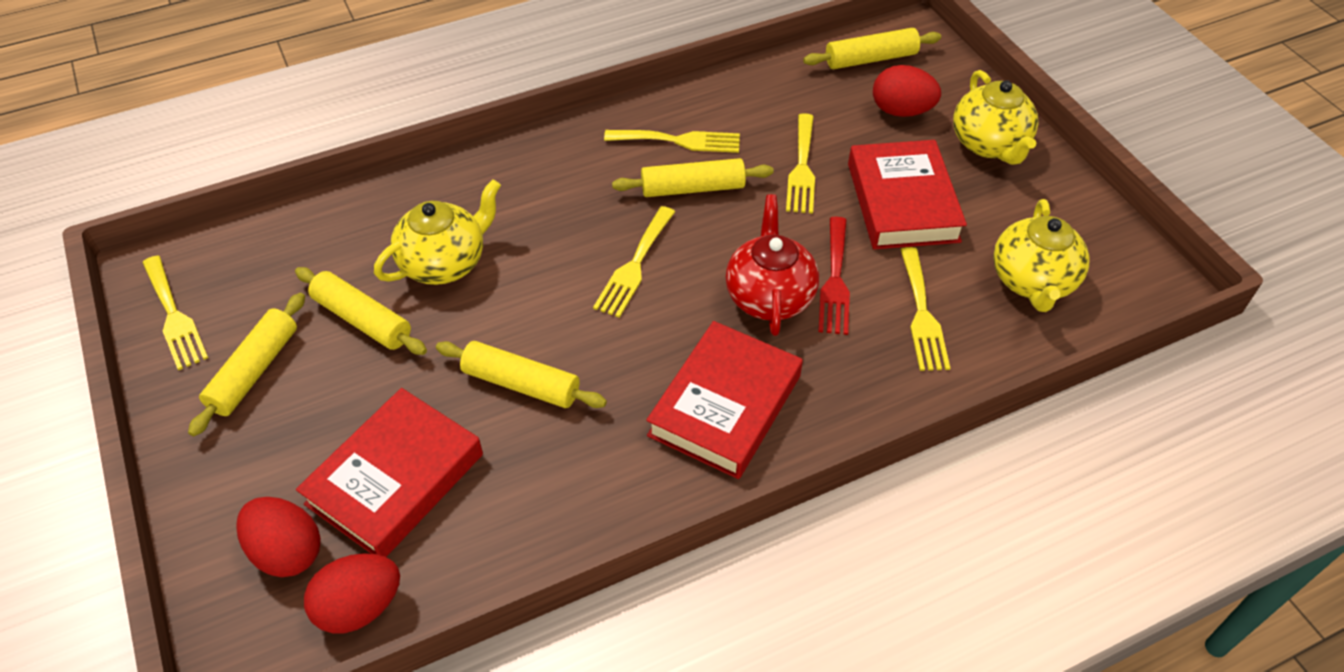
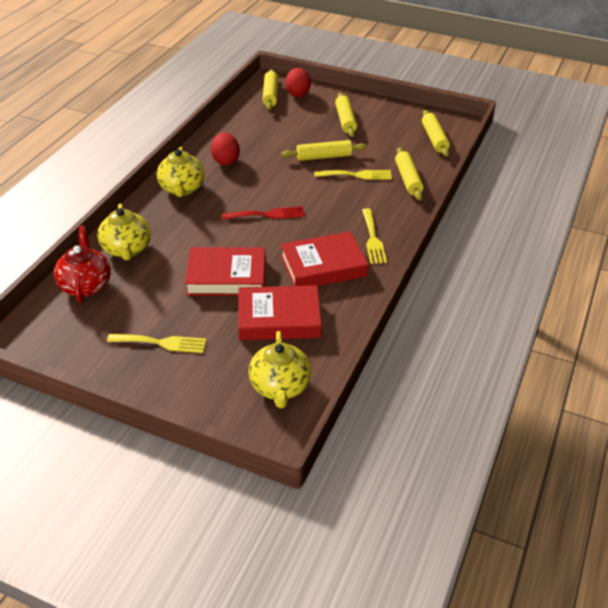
red egg: 3 -> 2
yellow fork: 5 -> 3

